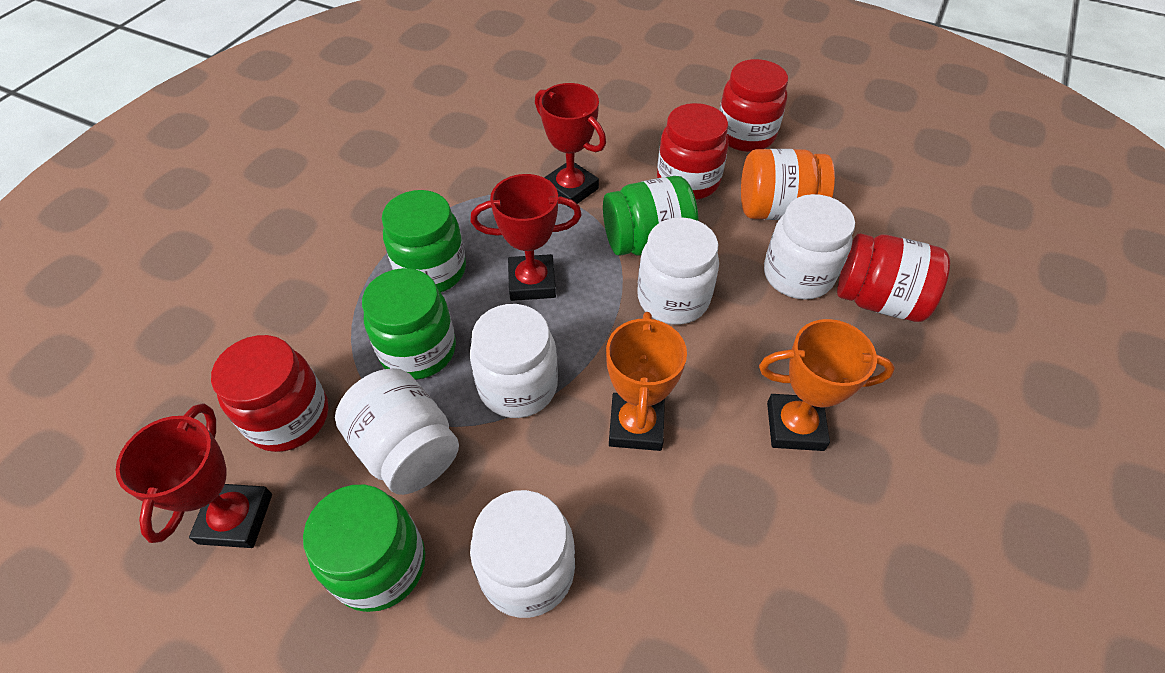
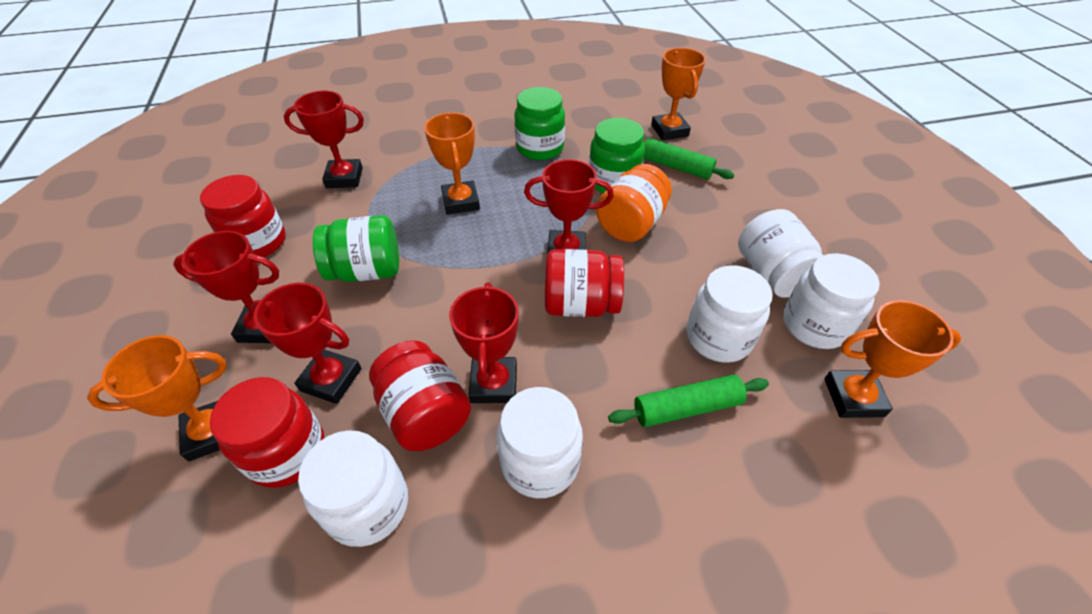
green jar: 4 -> 3
green rolling pin: 0 -> 2
orange trophy: 2 -> 4
red trophy: 3 -> 5

